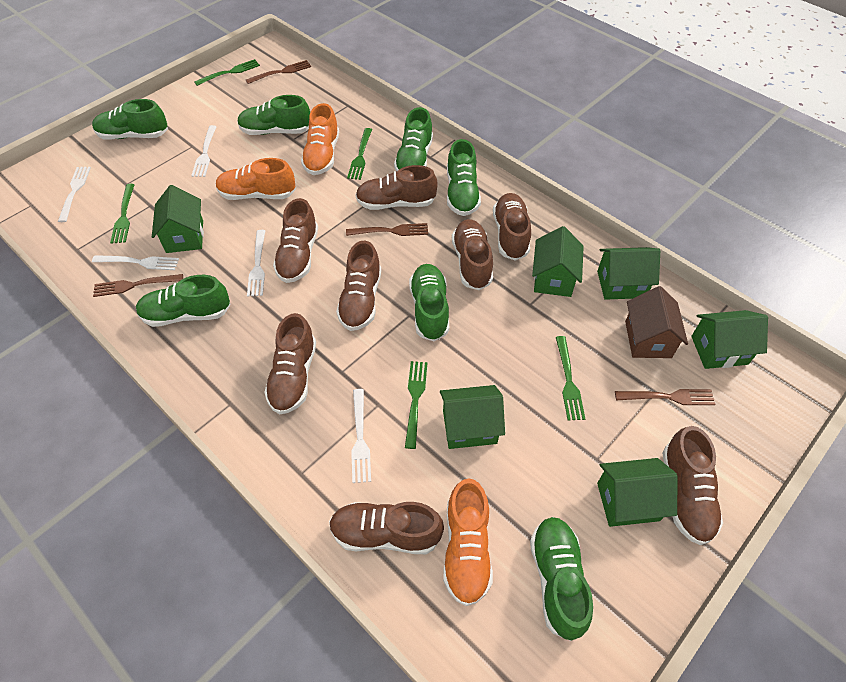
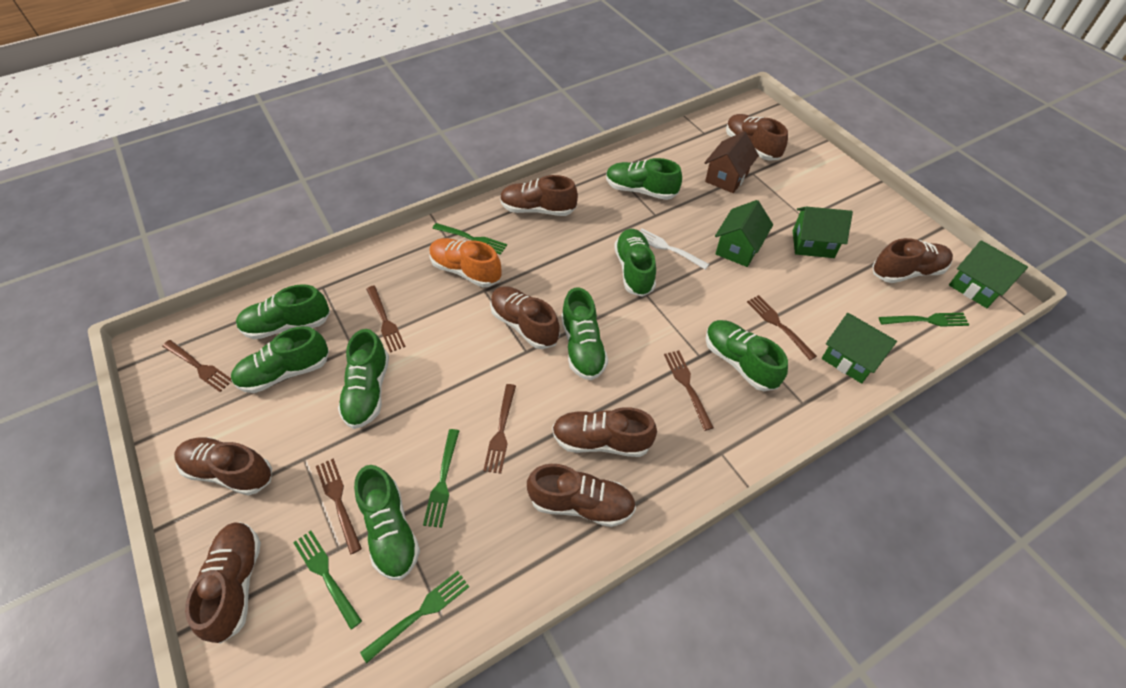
brown fork: 4 -> 6
green house: 6 -> 4
green shoe: 7 -> 8
orange shoe: 3 -> 1
white fork: 5 -> 1

